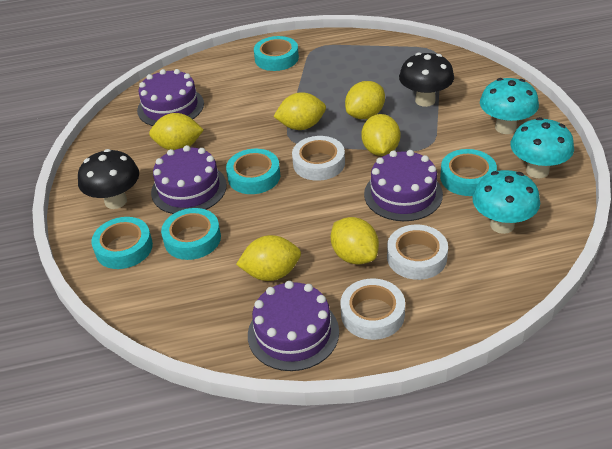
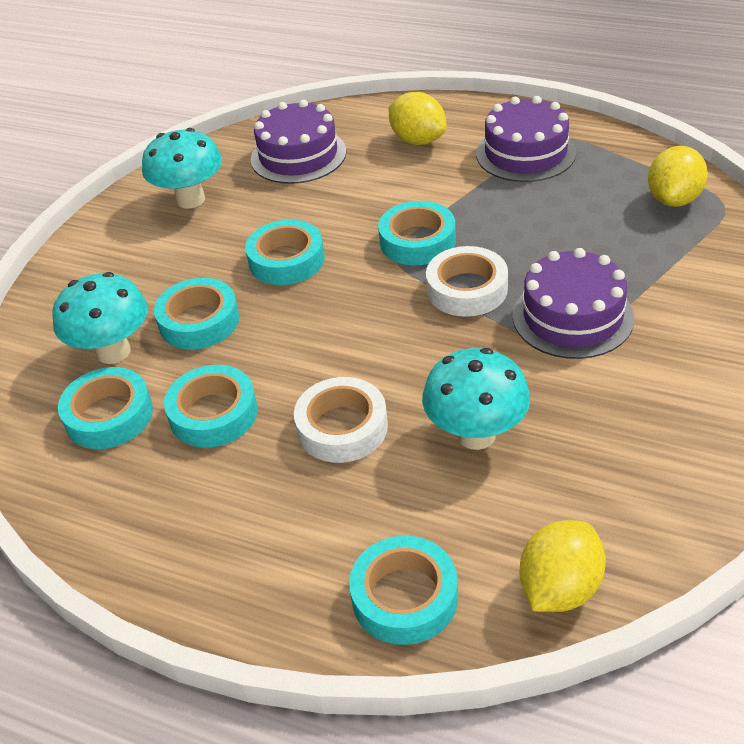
black mushroom: 2 -> 0
purple cake: 4 -> 3
turquoise tape: 5 -> 6
white tape: 3 -> 2
yellow lemon: 6 -> 3

